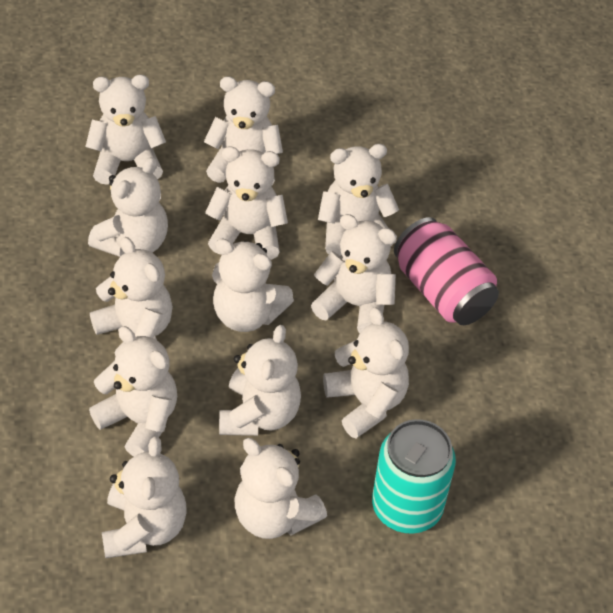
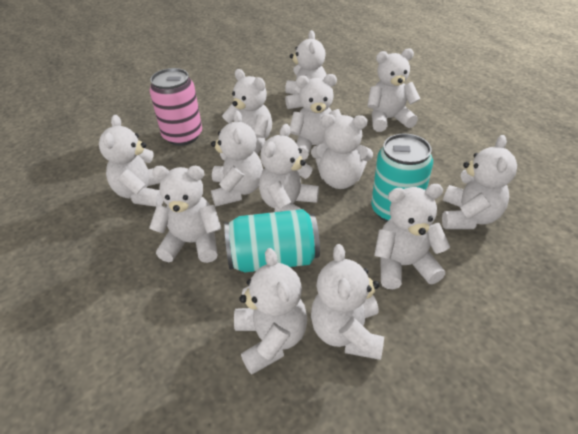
turquoise can: 1 -> 2

